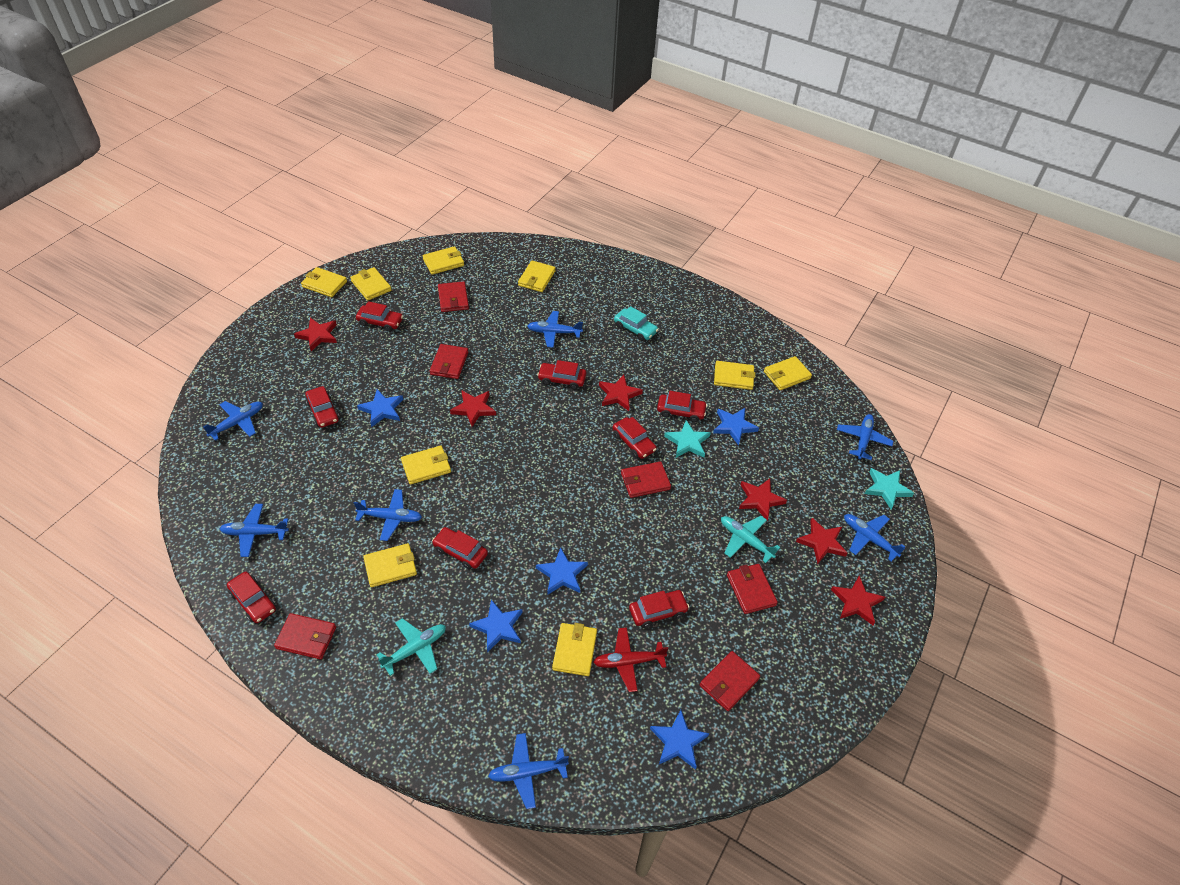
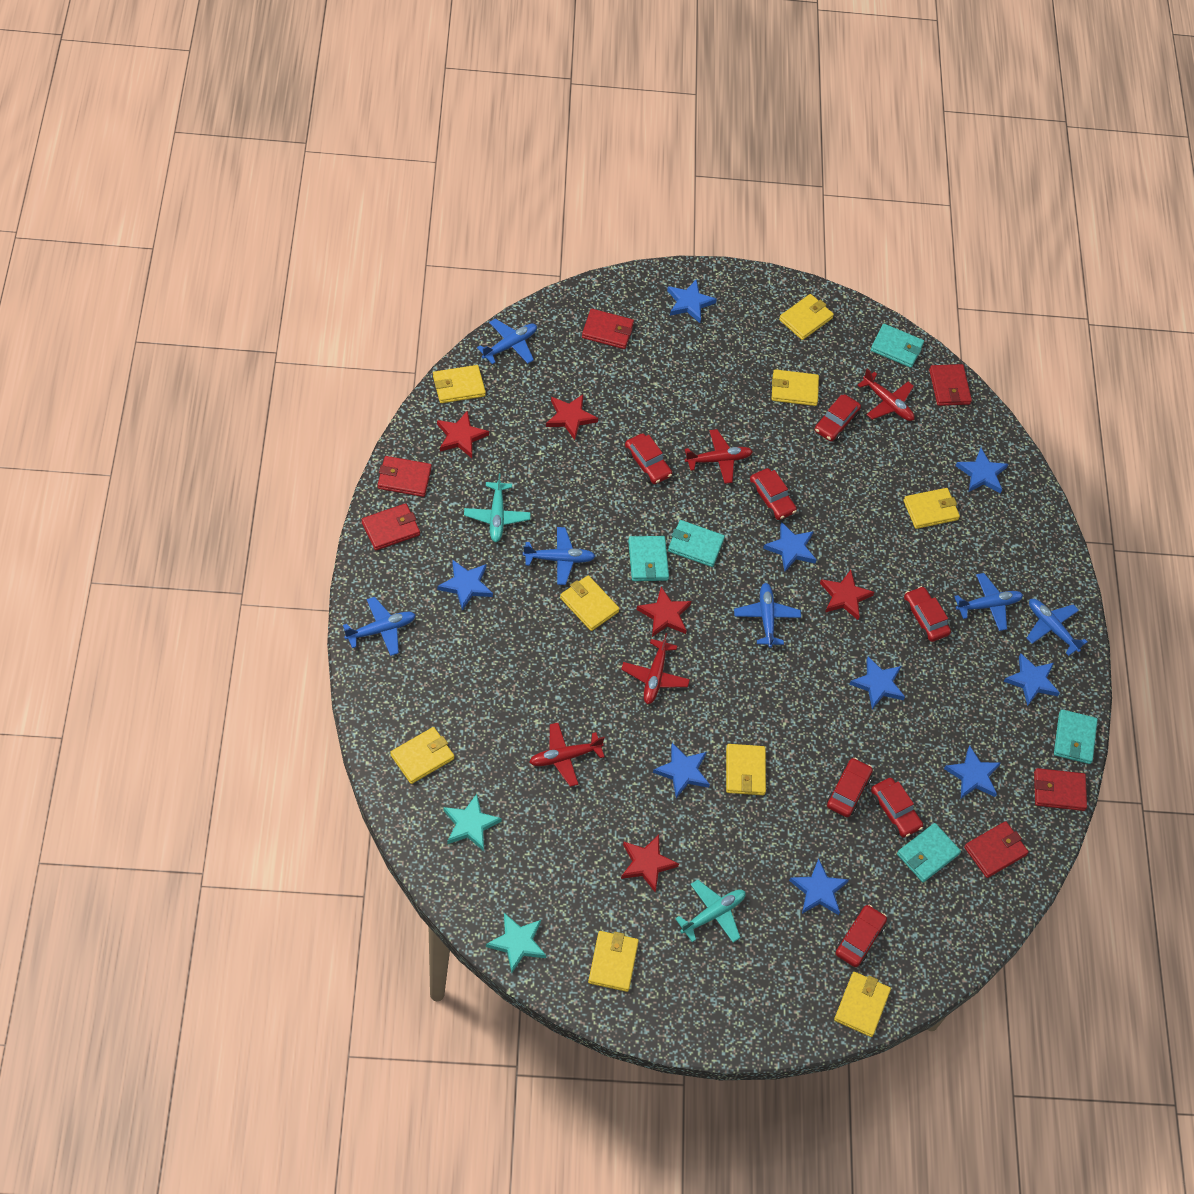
blue plane: 7 -> 6
blue star: 5 -> 9
red car: 8 -> 7
red plane: 1 -> 4
red star: 6 -> 5
turquoise car: 1 -> 0
turquoise wallet: 0 -> 5

